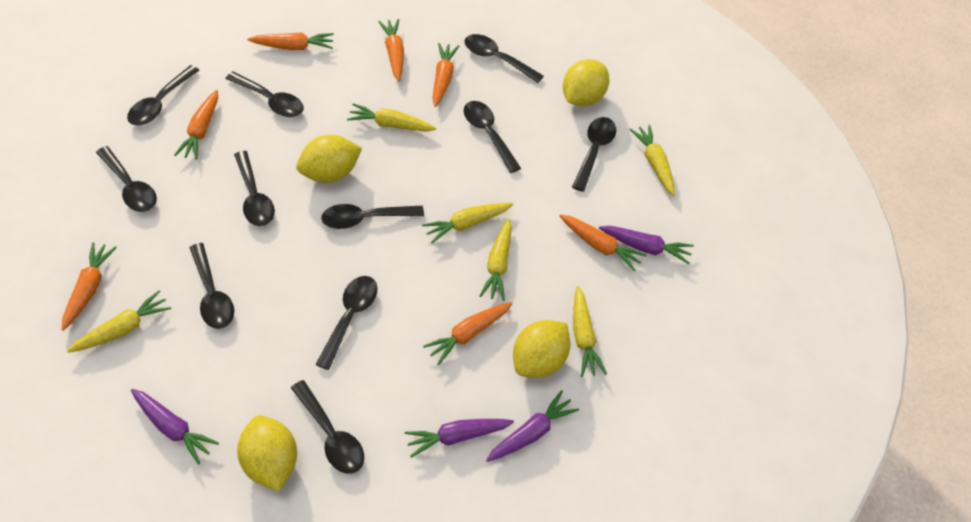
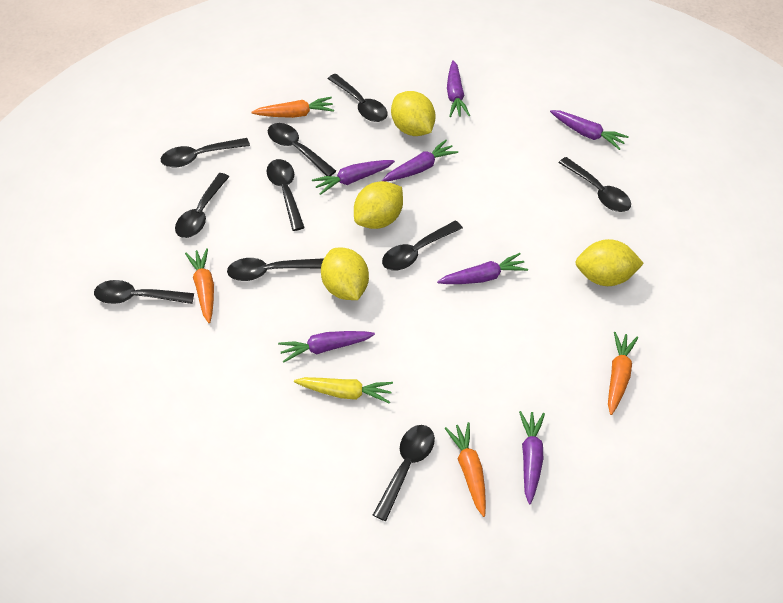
black spoon: 11 -> 10
orange carrot: 7 -> 4
purple carrot: 4 -> 7
yellow carrot: 6 -> 1

